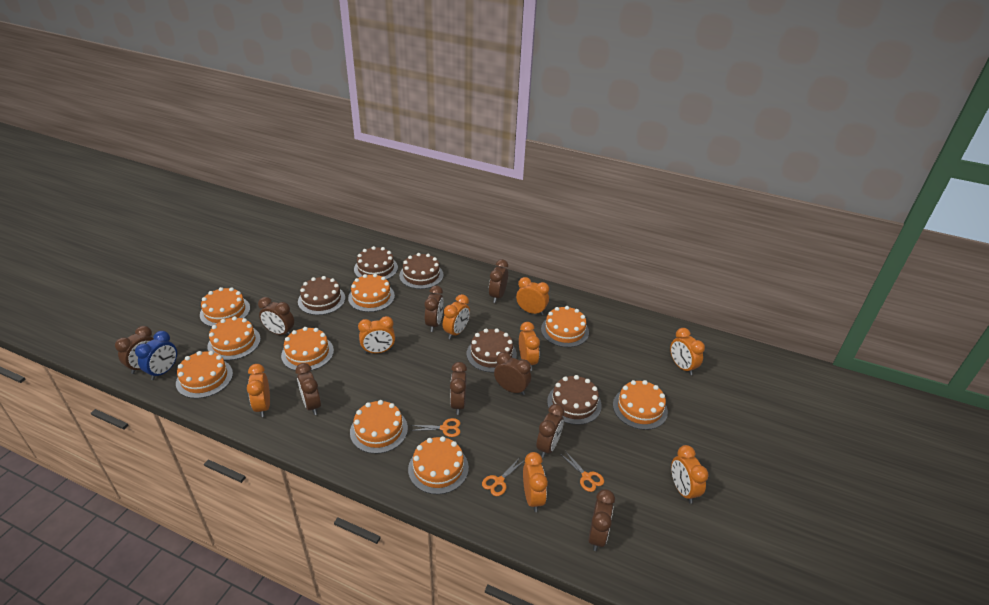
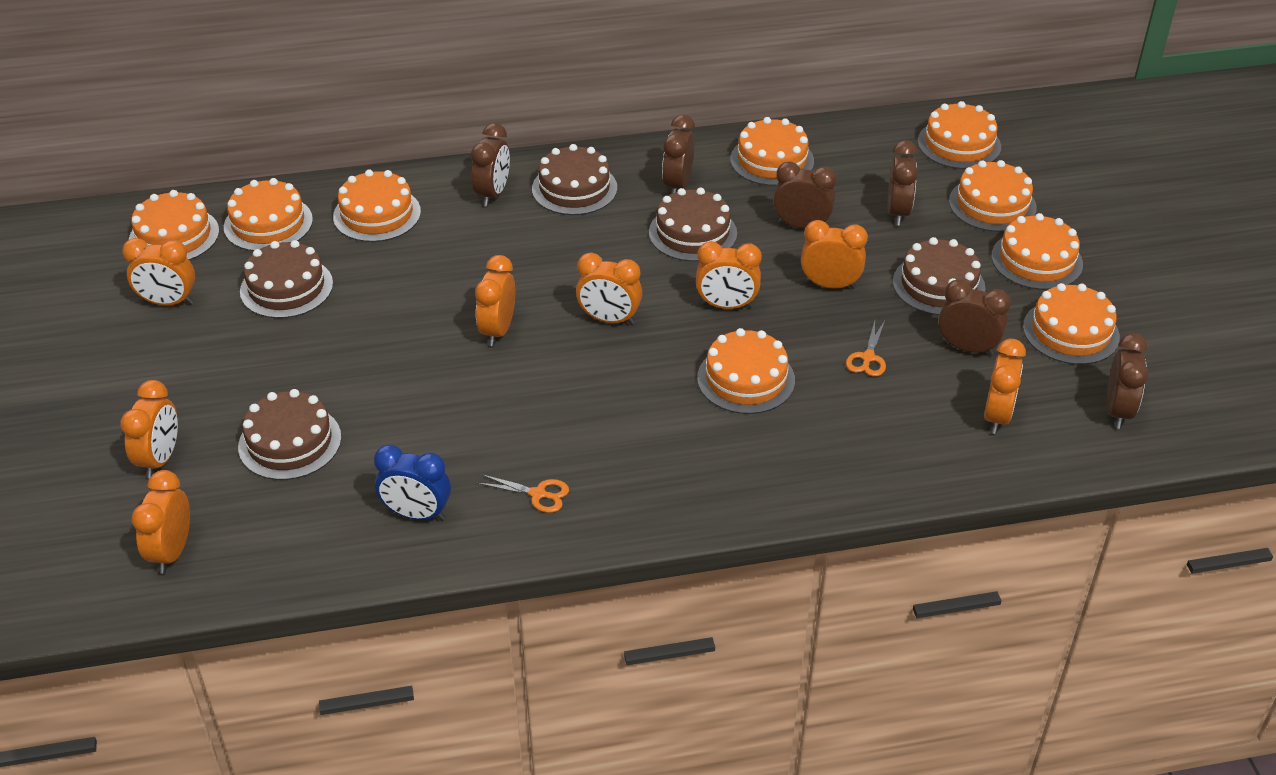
brown clock: 9 -> 6
orange scissors: 3 -> 2

